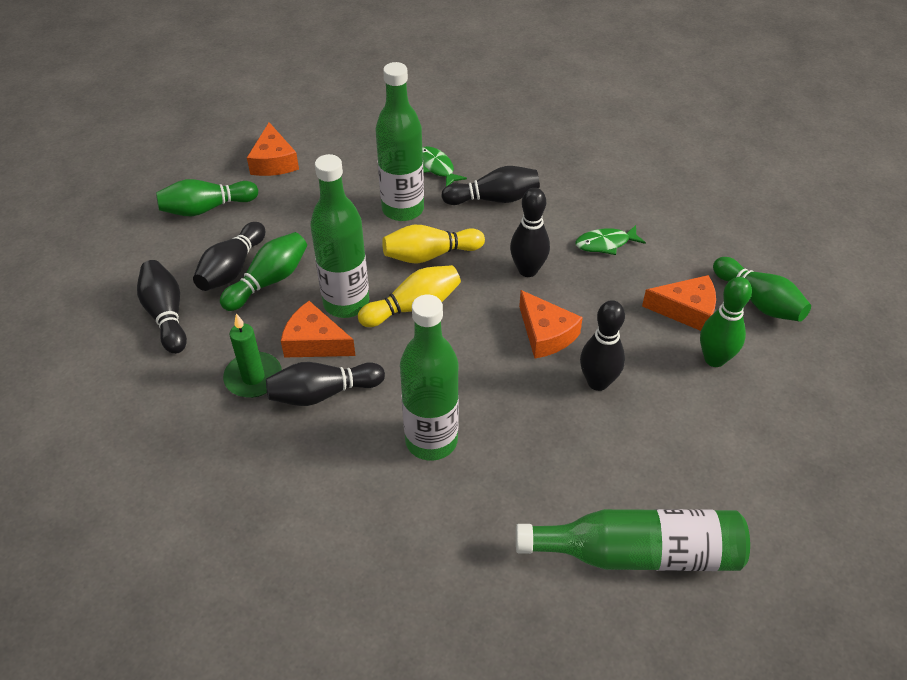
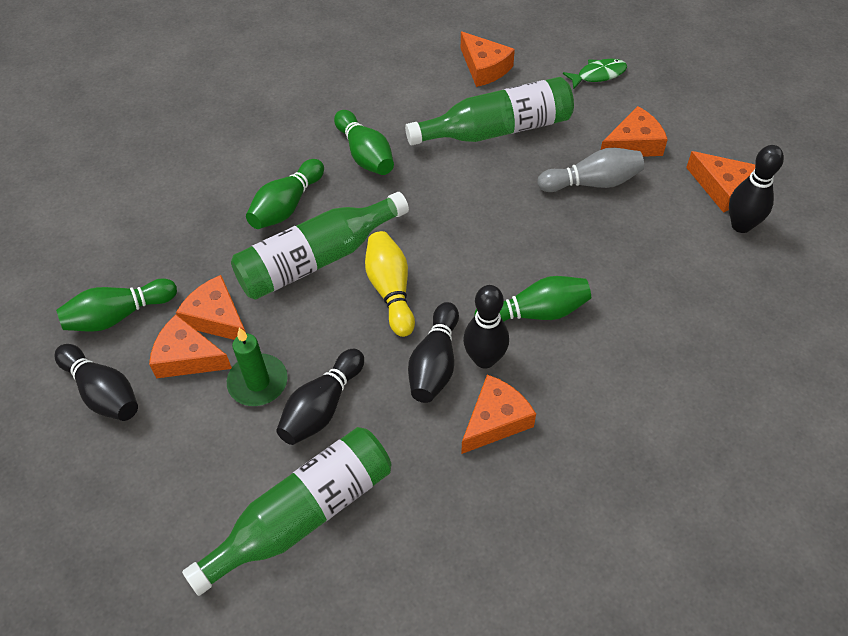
black bowling pin: 6 -> 5
green bottle: 4 -> 3
green fish: 2 -> 1
grey bowling pin: 0 -> 1
orange cheese: 4 -> 6
yellow bowling pin: 2 -> 1

